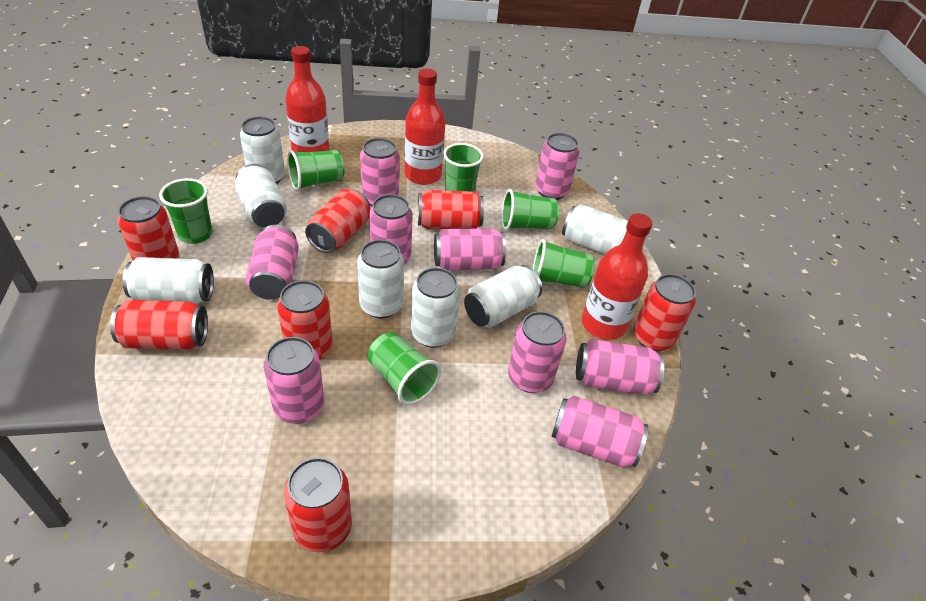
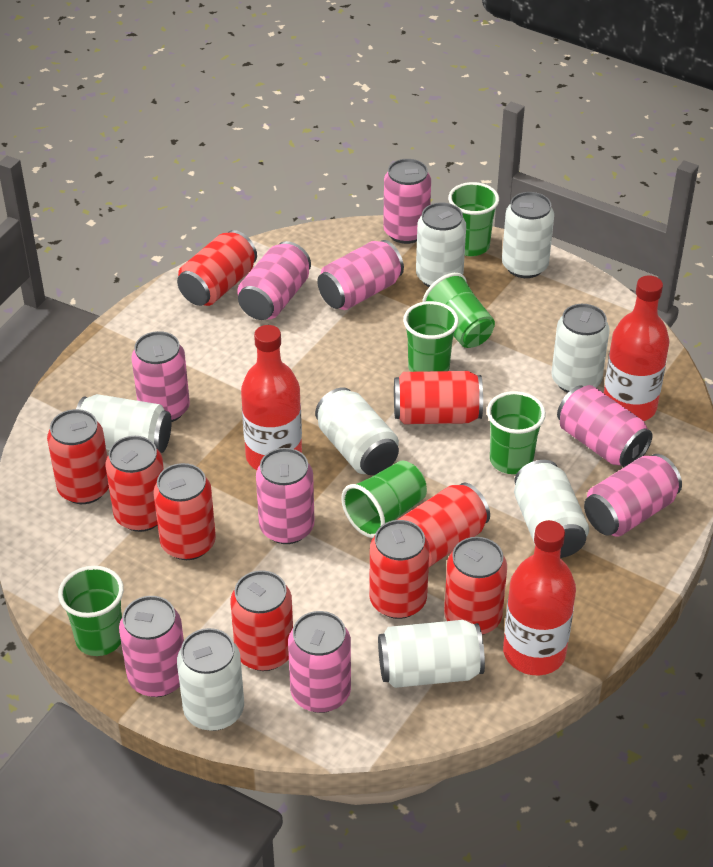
red can: 7 -> 9
white can: 7 -> 8

